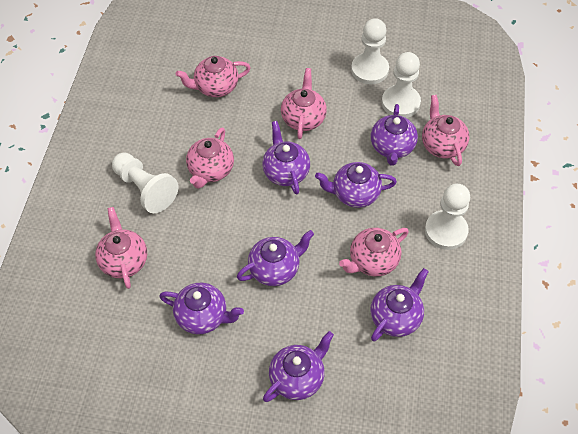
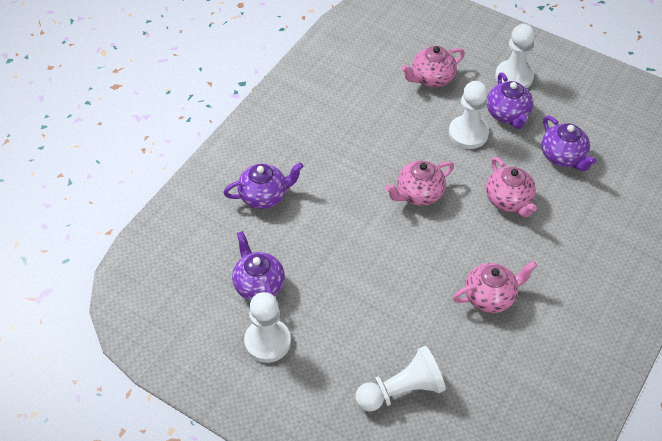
pink teapot: 6 -> 4
purple teapot: 7 -> 4

